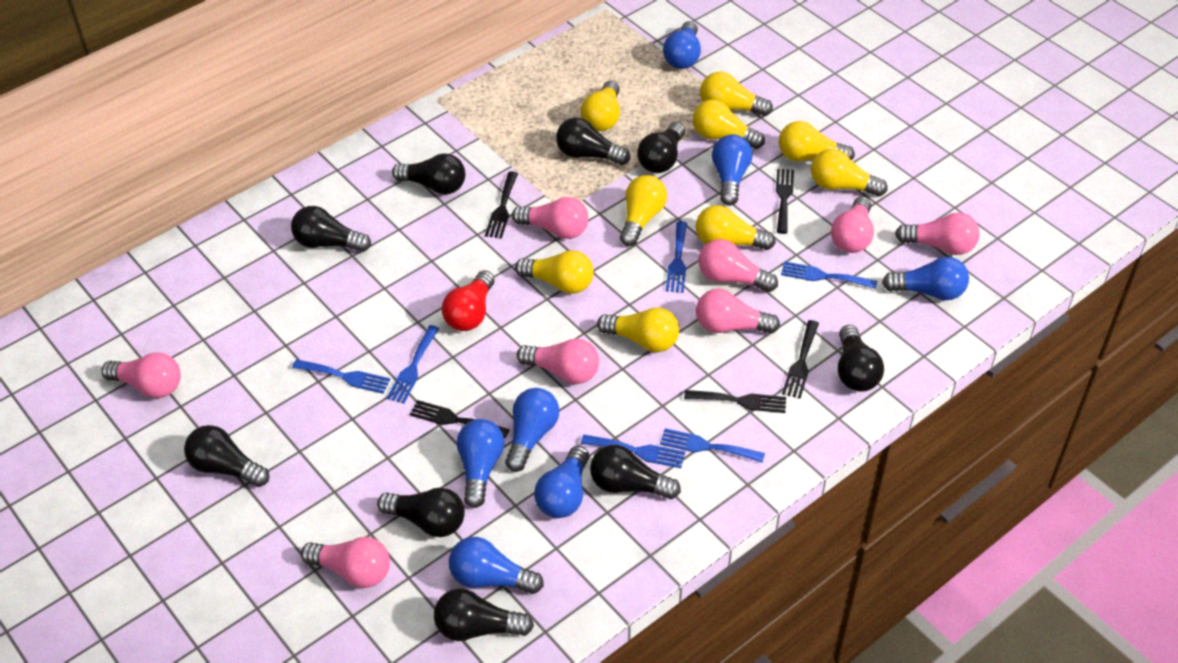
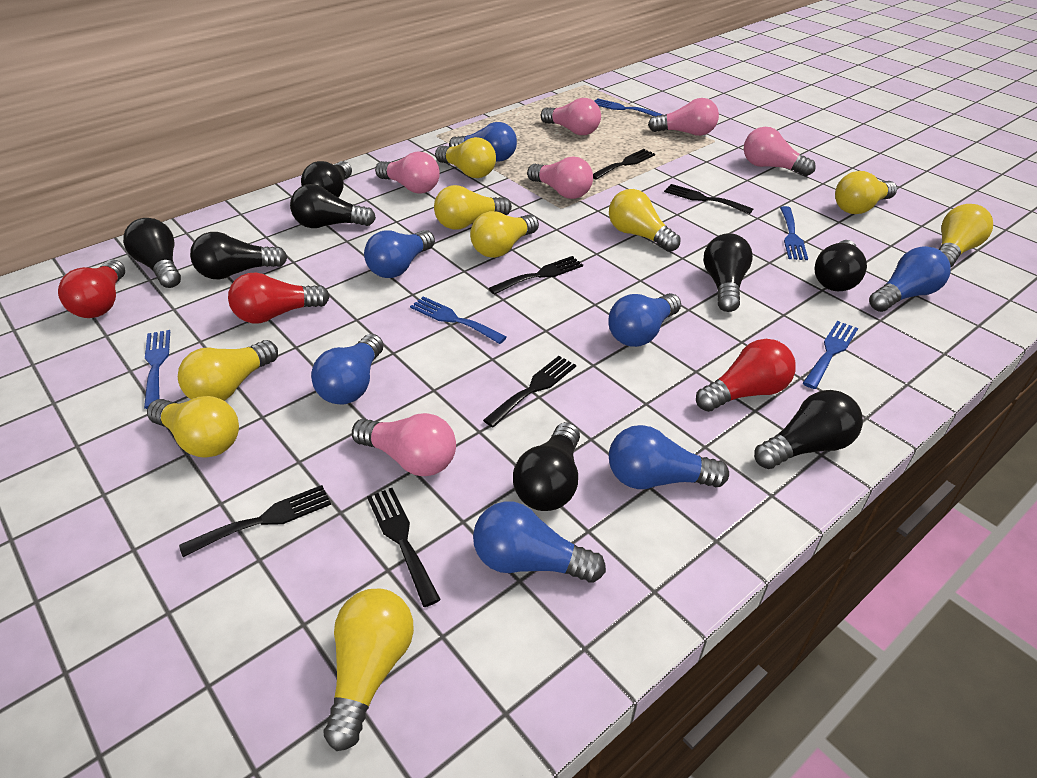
black fork: 5 -> 6
black light bulb: 9 -> 8
blue fork: 6 -> 5
pink light bulb: 8 -> 6
red light bulb: 1 -> 3

